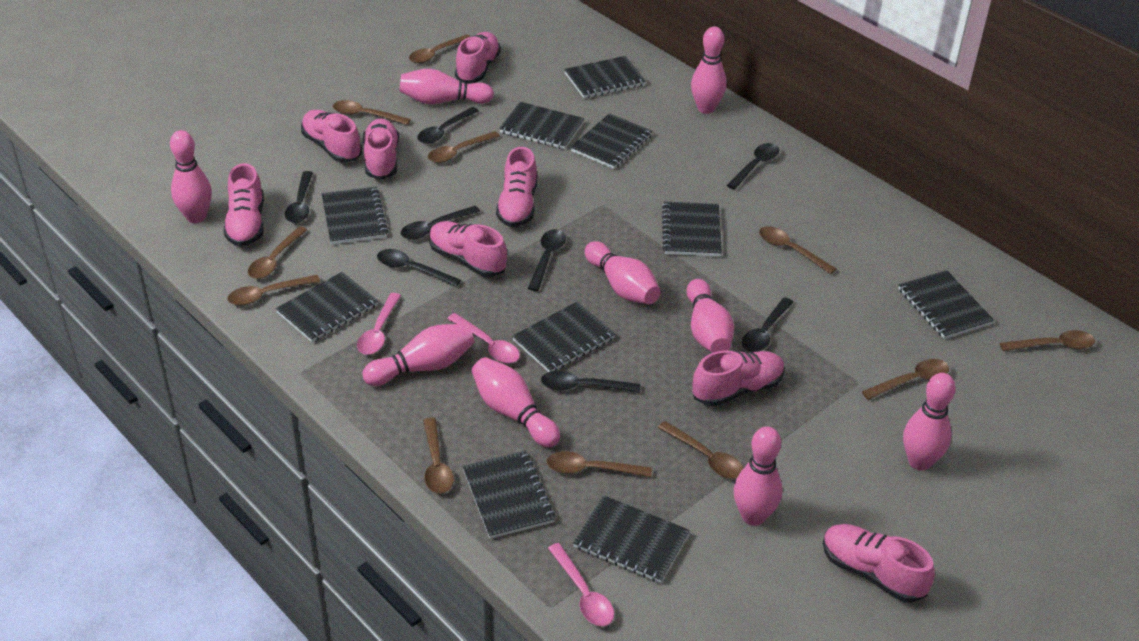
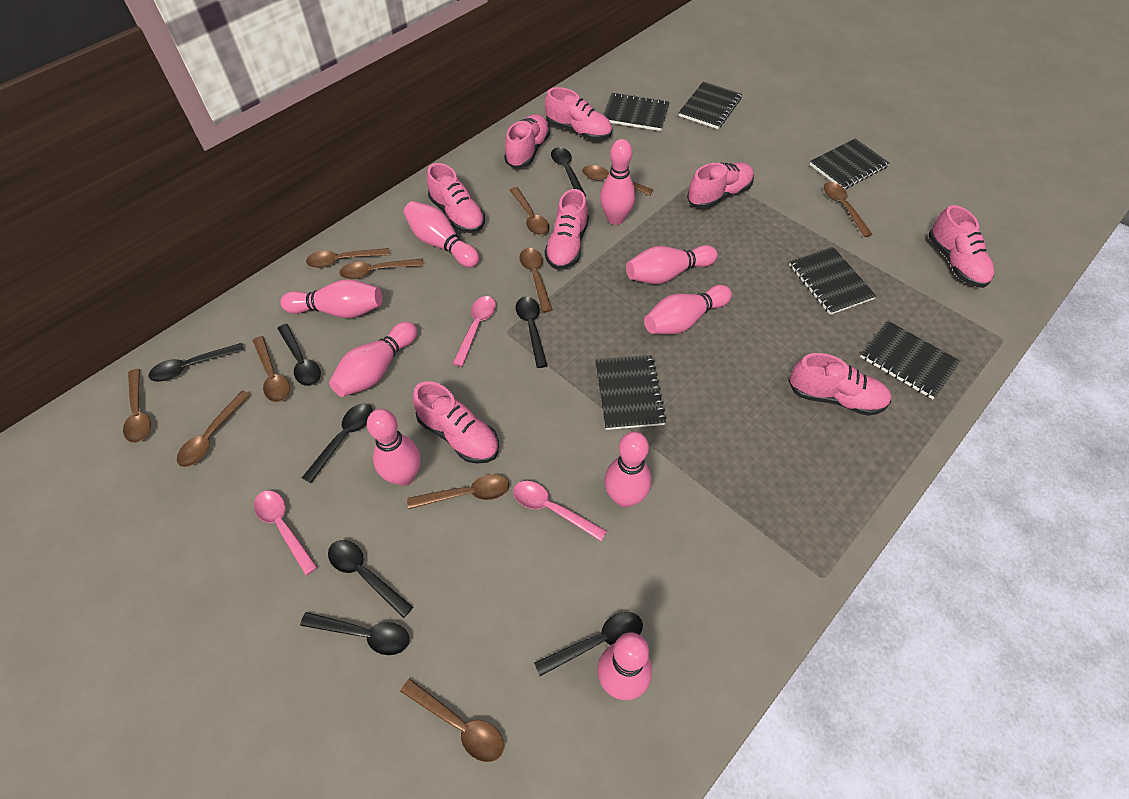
black notebook: 10 -> 6

